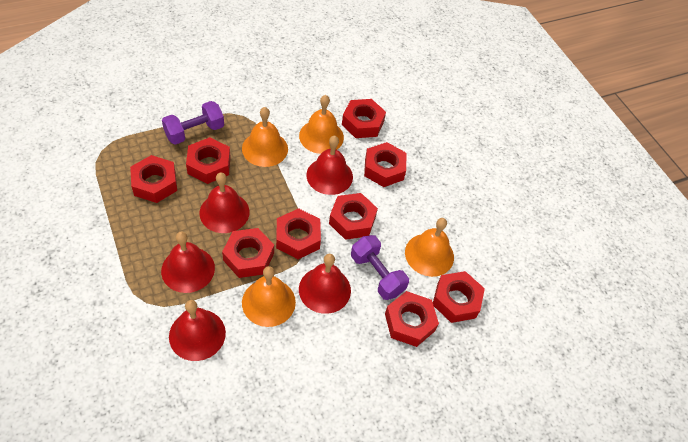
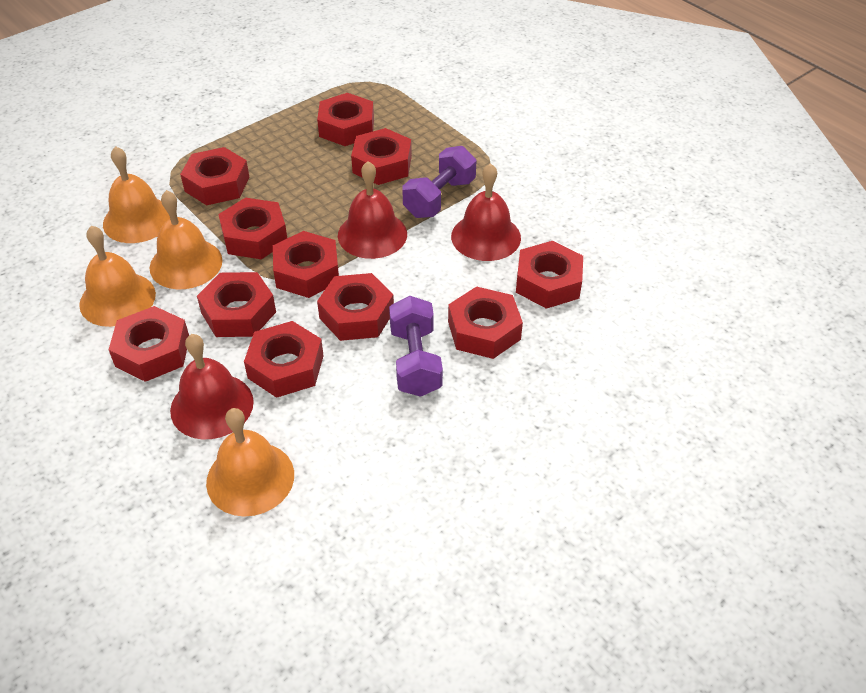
red bell: 5 -> 3
red nut: 9 -> 11

